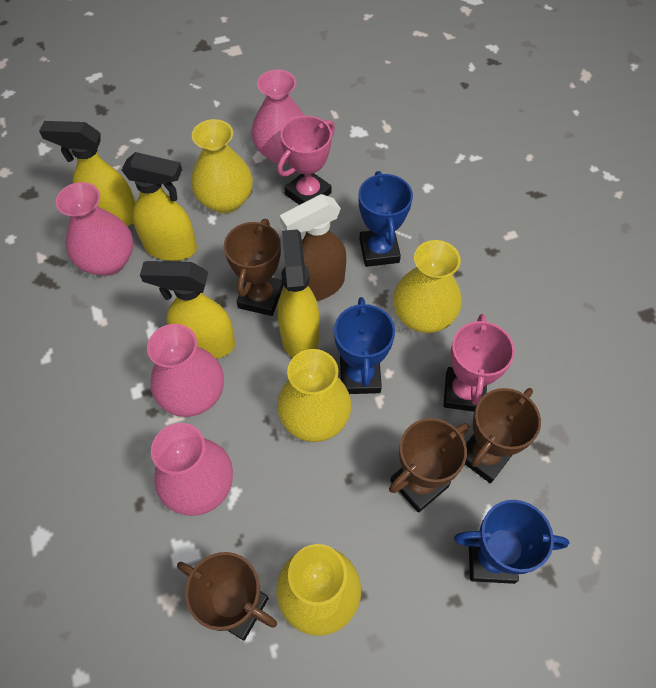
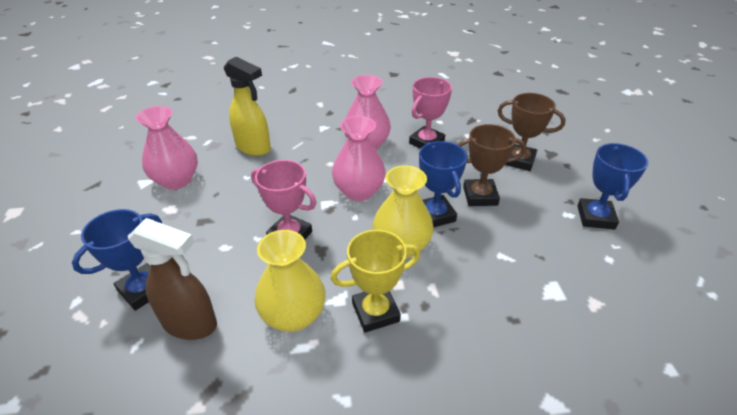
brown trophy: 4 -> 2
pink vase: 4 -> 3
yellow spray bottle: 4 -> 1
yellow trophy: 0 -> 1
yellow vase: 4 -> 2

